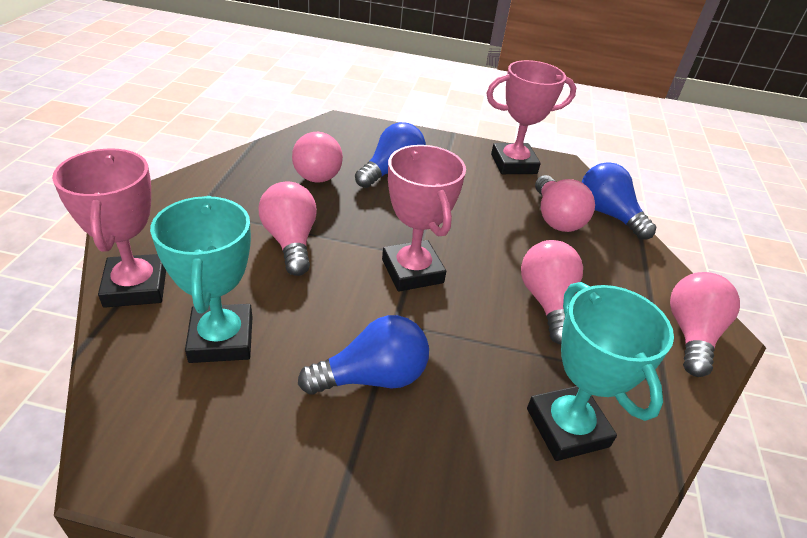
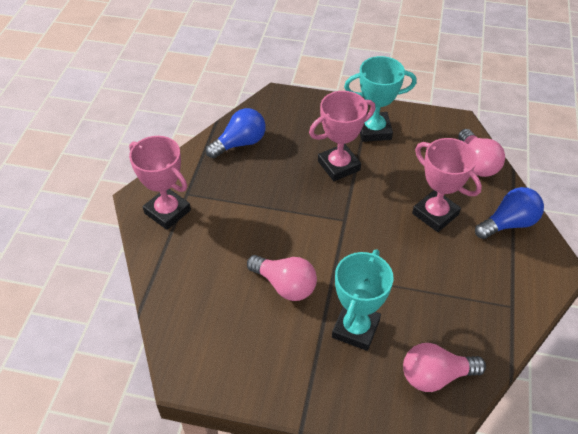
blue light bulb: 3 -> 2
pink light bulb: 5 -> 3

